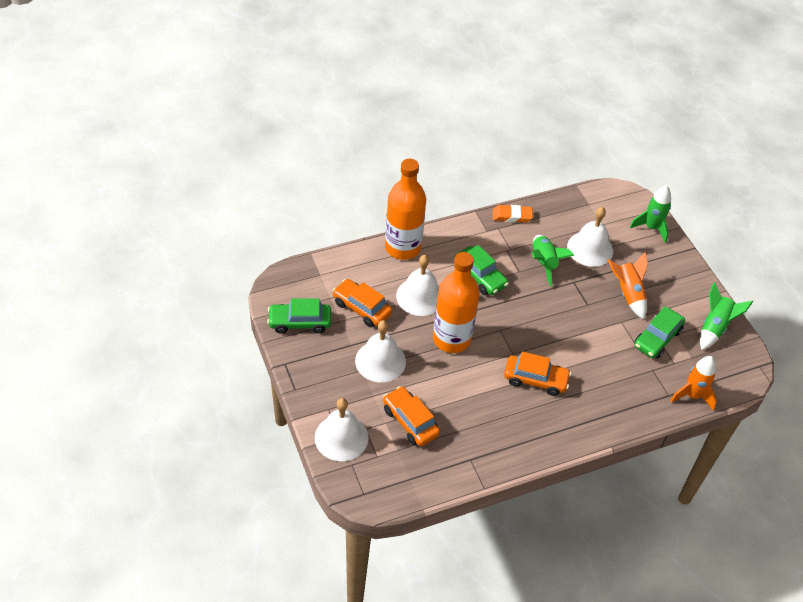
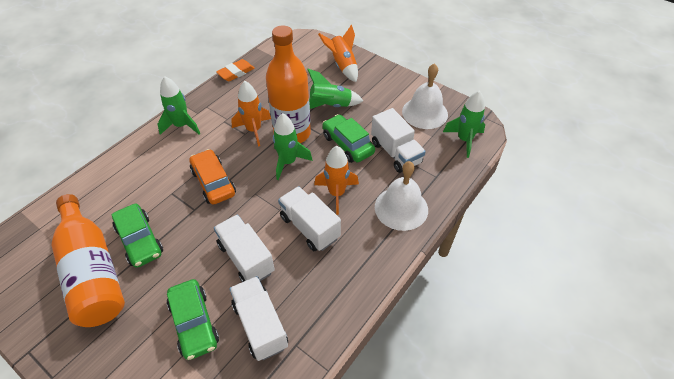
green rocket: 3 -> 4
orange car: 3 -> 1
orange rocket: 2 -> 3
white bell: 4 -> 2
white truck: 0 -> 4

